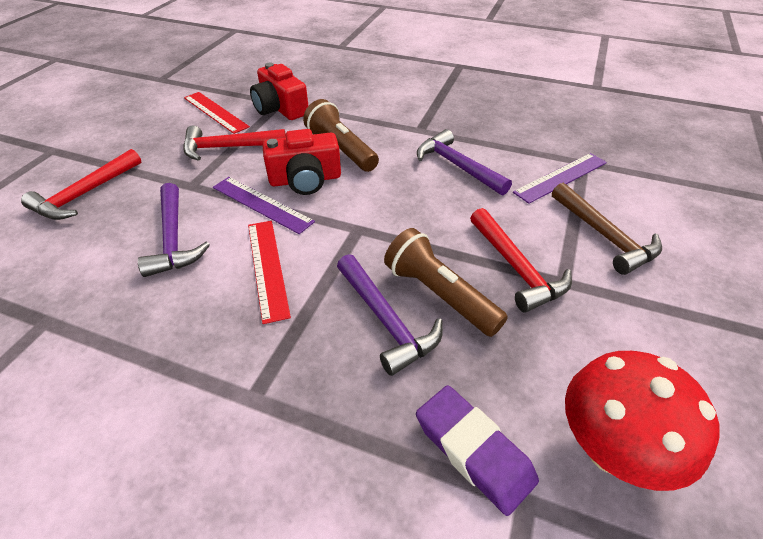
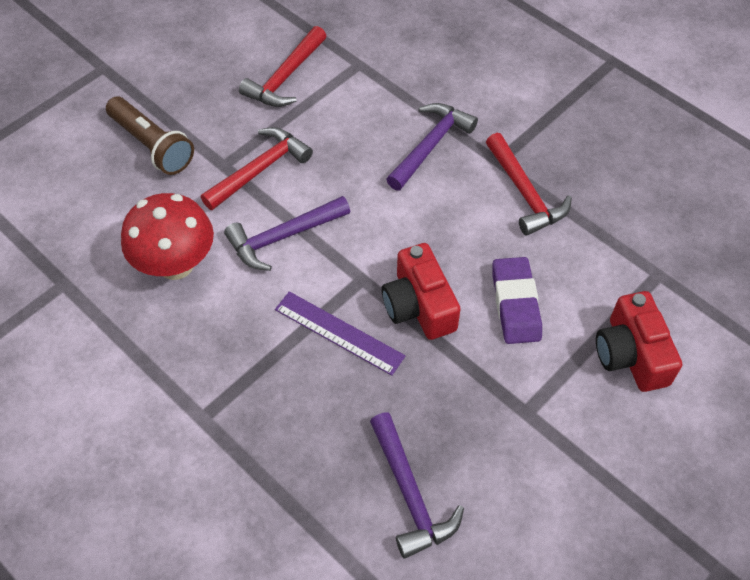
brown flashlight: 2 -> 1
brown hammer: 1 -> 0
purple ruler: 2 -> 1
red ruler: 2 -> 0

